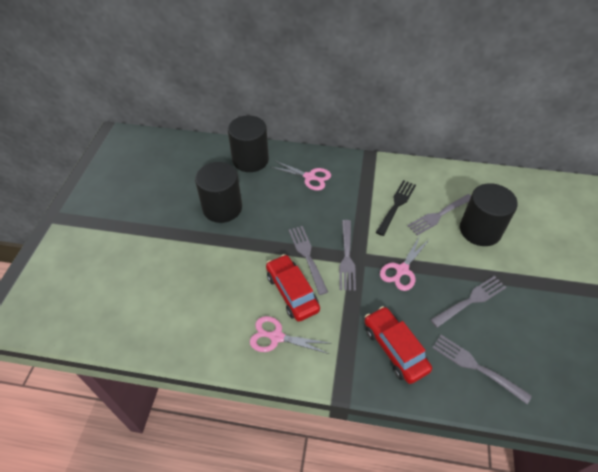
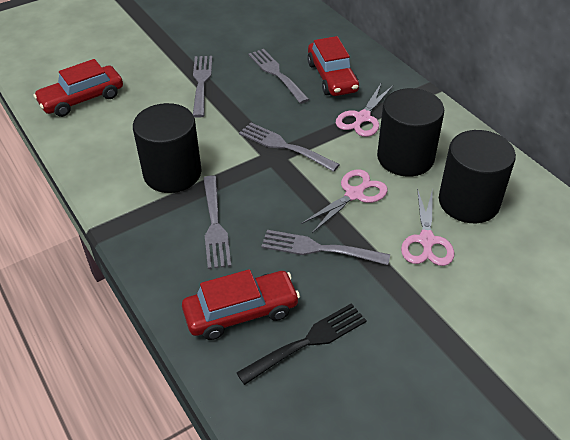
red car: 2 -> 3

